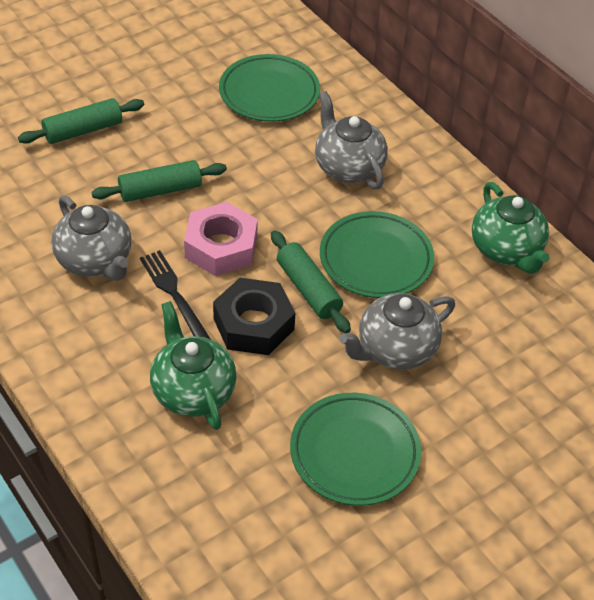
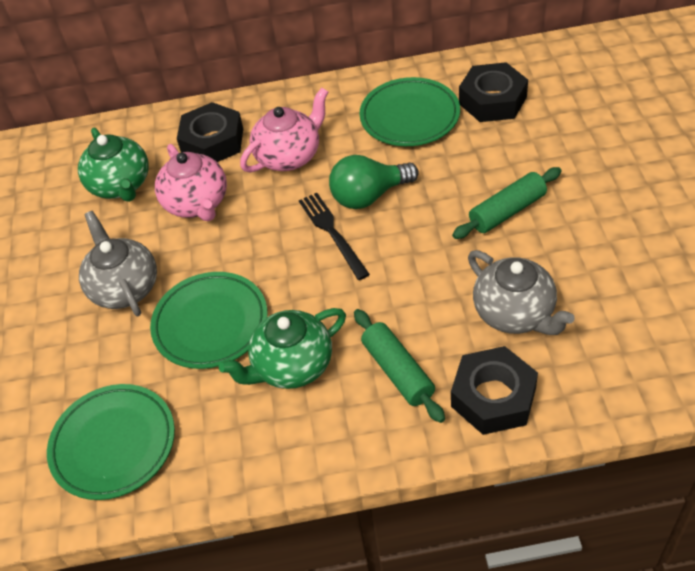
black nut: 1 -> 3
green light bulb: 0 -> 1
green rolling pin: 3 -> 2
grey teapot: 3 -> 2
pink nut: 1 -> 0
pink teapot: 0 -> 2

